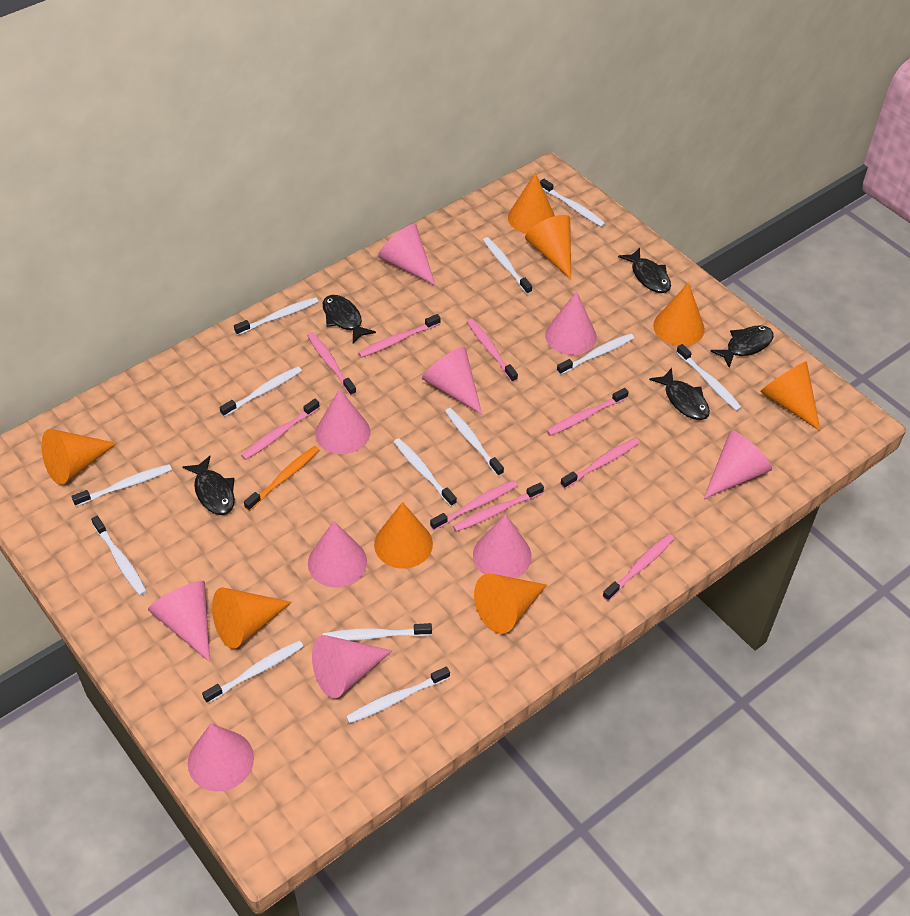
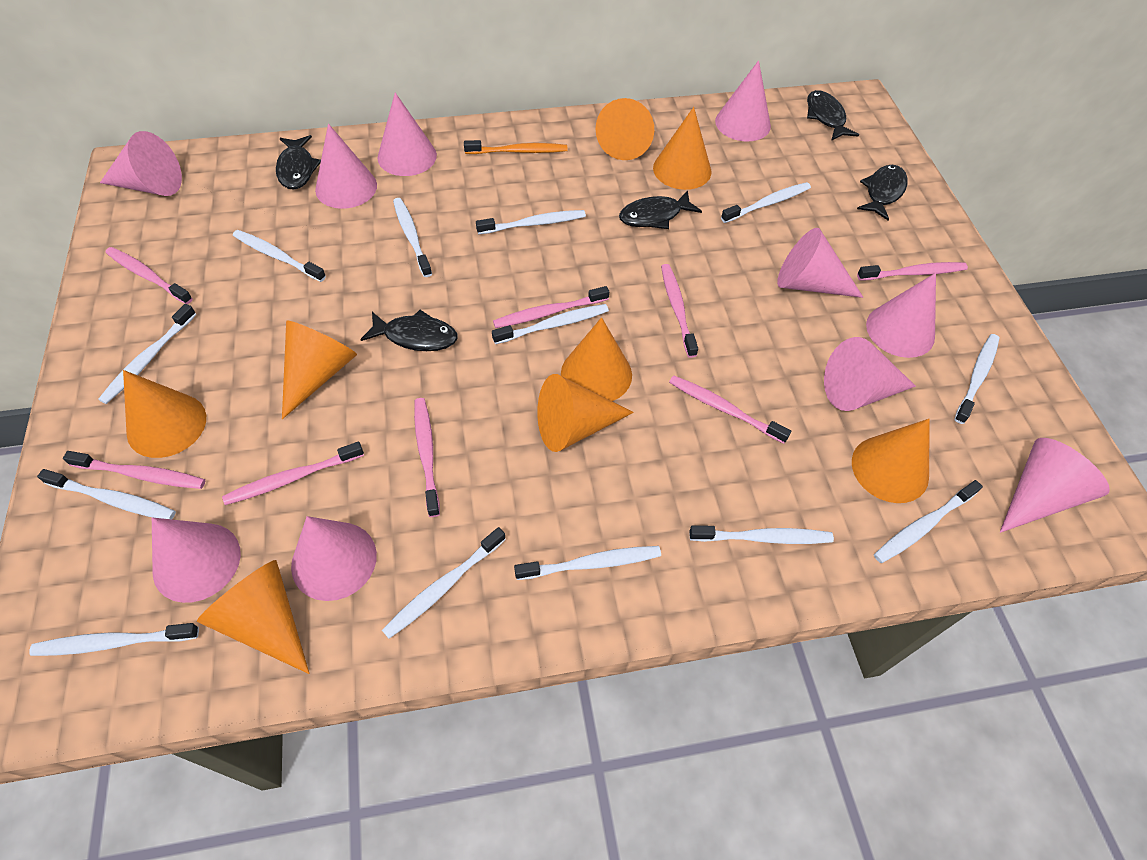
pink toothbrush: 9 -> 8

